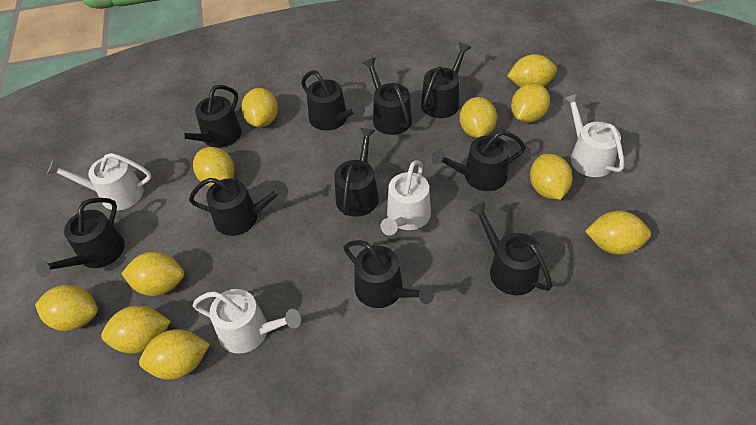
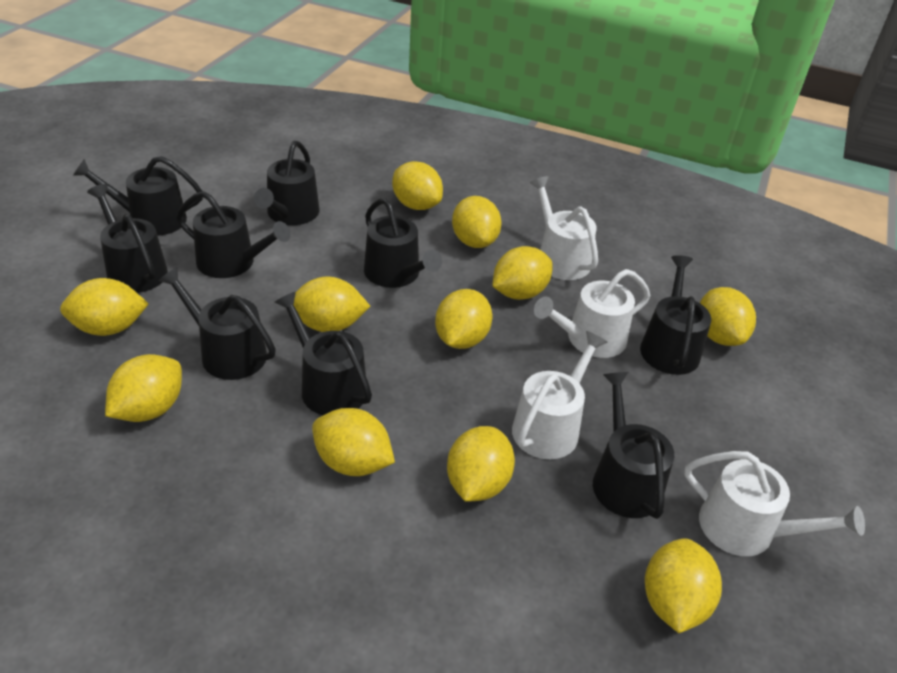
black watering can: 10 -> 9

